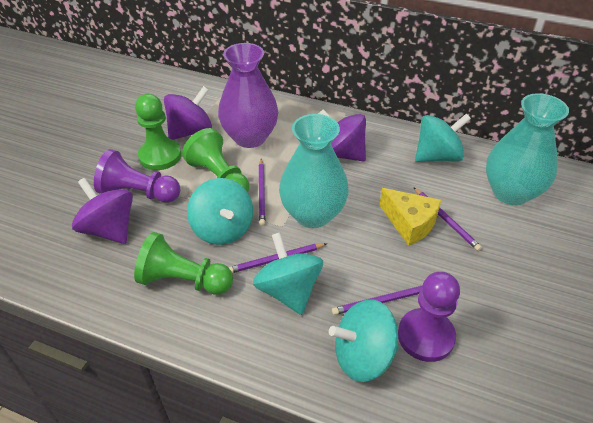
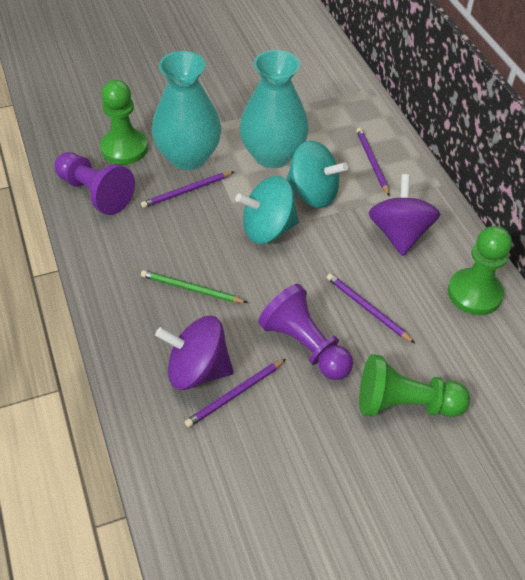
green pencil: 0 -> 1
purple spinning top: 3 -> 2
purple vase: 1 -> 0
turquoise spinning top: 4 -> 2
yellow cheese: 1 -> 0

